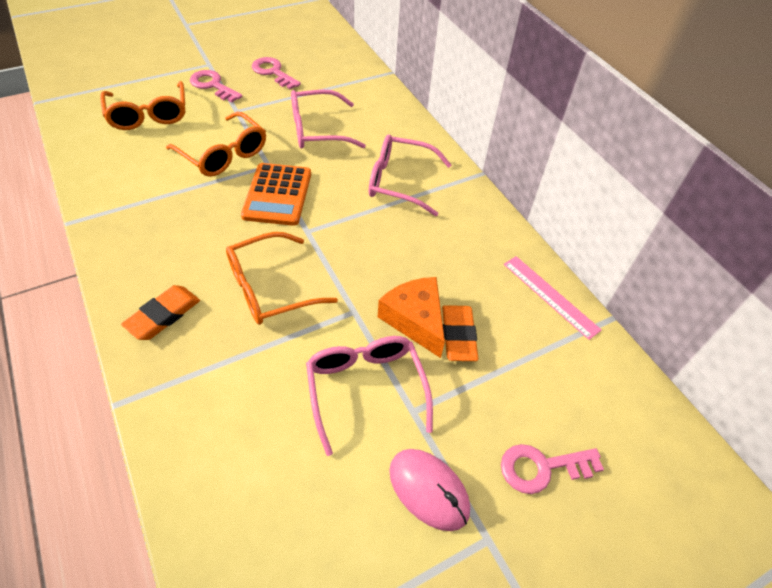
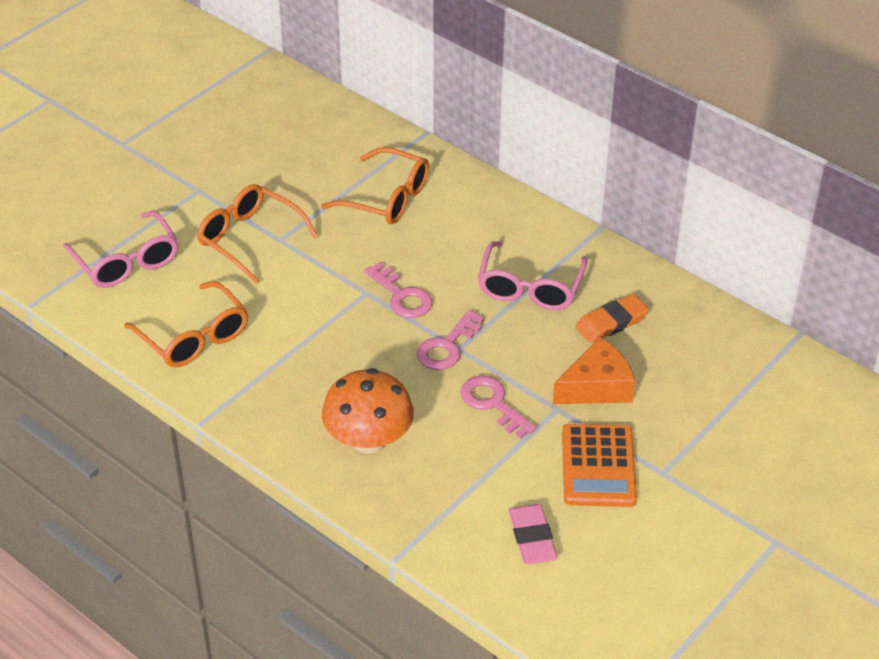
orange eraser: 2 -> 1
orange mushroom: 0 -> 1
pink eraser: 0 -> 1
pink glasses: 3 -> 2
pink mouse: 1 -> 0
pink ruler: 1 -> 0

